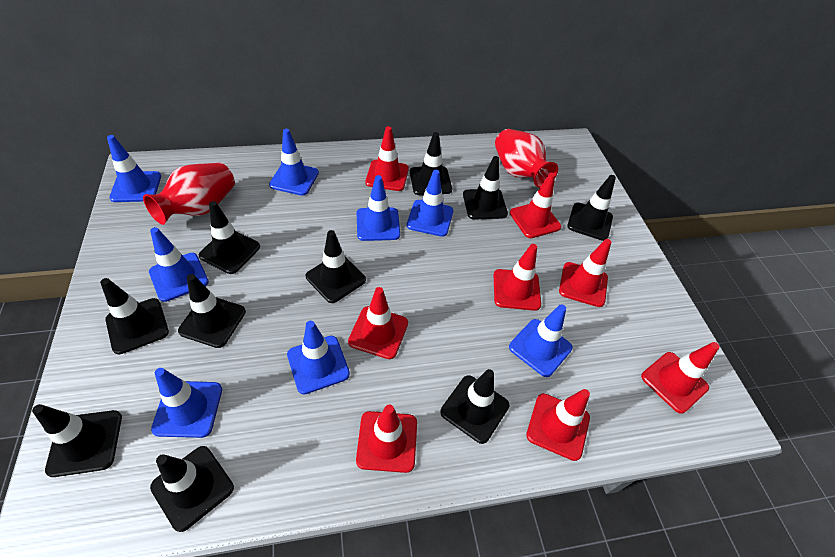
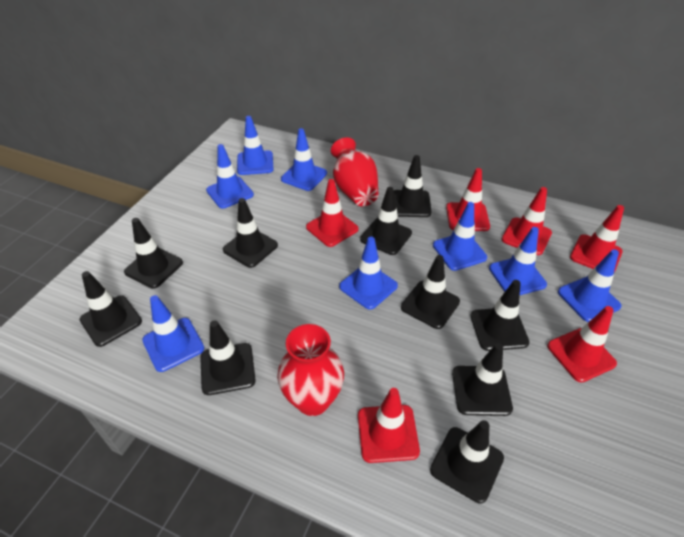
red traffic cone: 8 -> 6

